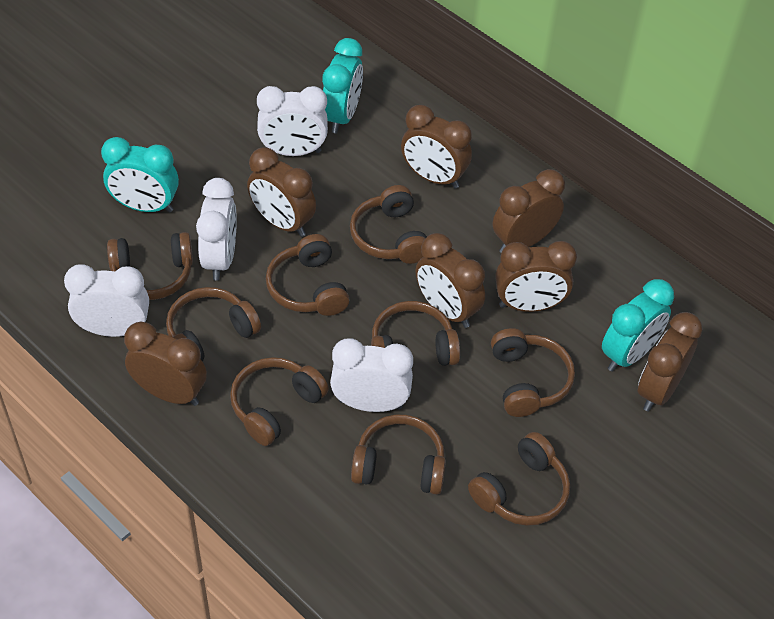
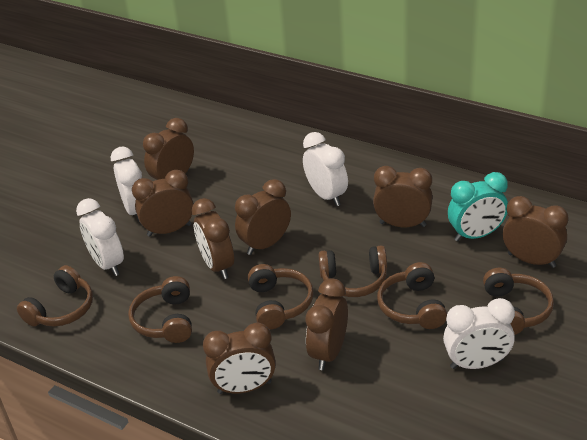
brown clock: 7 -> 8
brown headphones: 9 -> 6
turquoise clock: 3 -> 1

